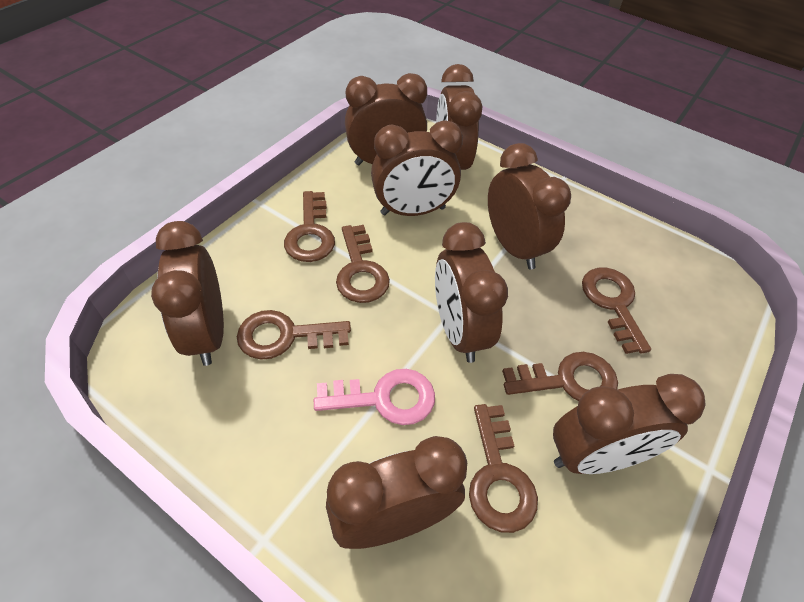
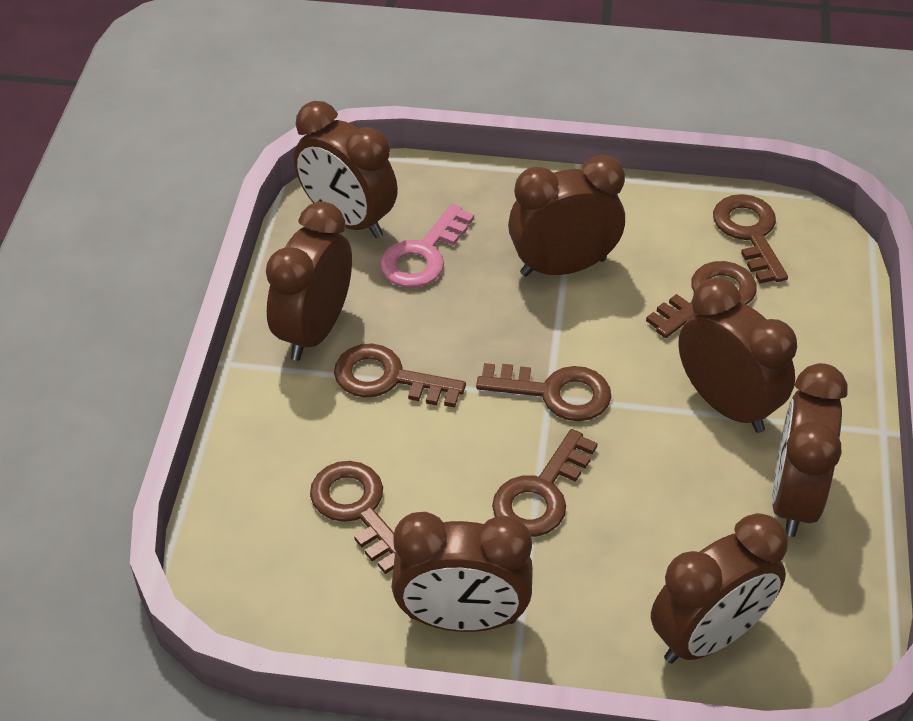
brown clock: 8 -> 7

